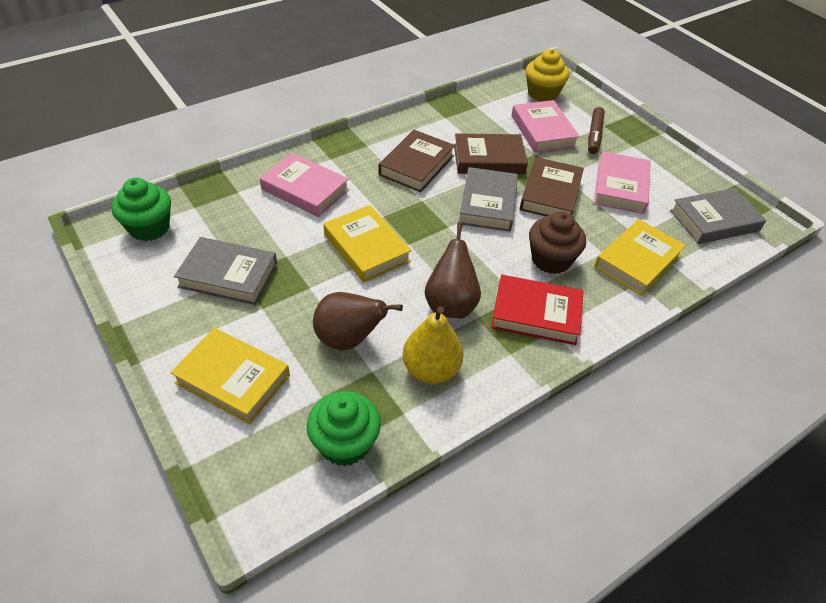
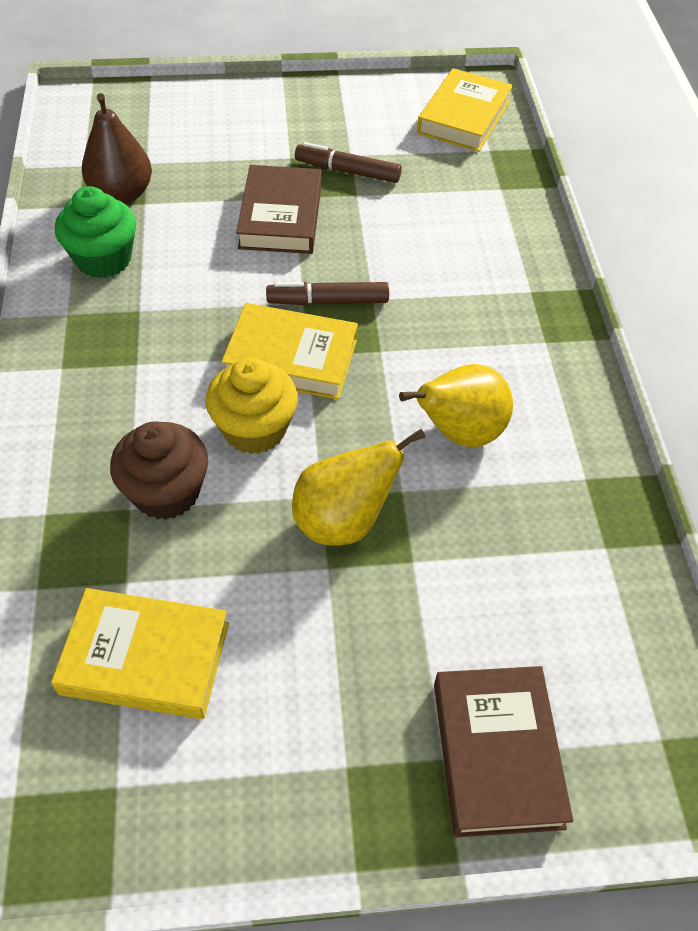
brown book: 3 -> 2
brown marker: 1 -> 2
brown pear: 2 -> 1
green cupcake: 2 -> 1
grey book: 3 -> 0
pink book: 3 -> 0
red book: 1 -> 0
yellow pear: 1 -> 2

